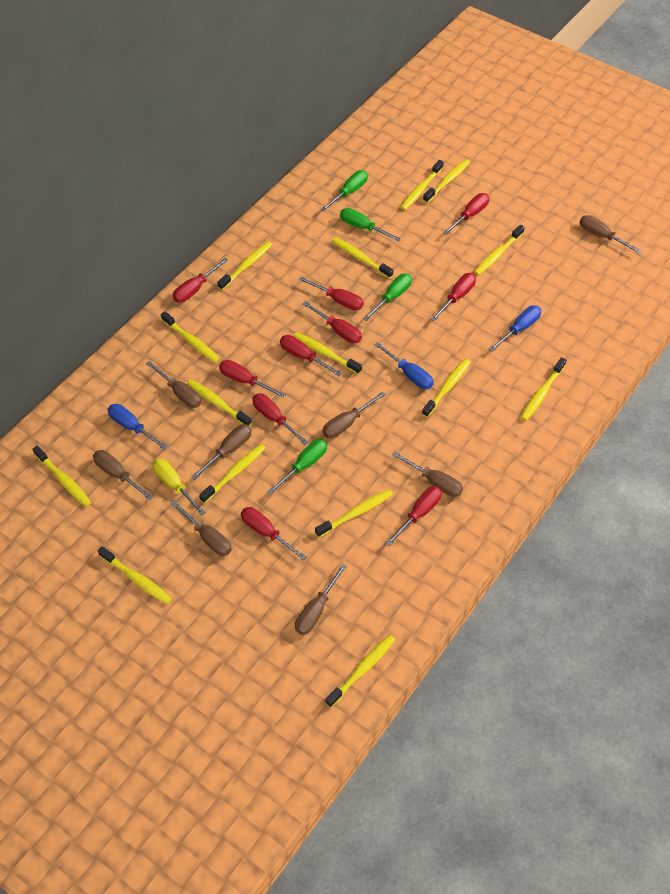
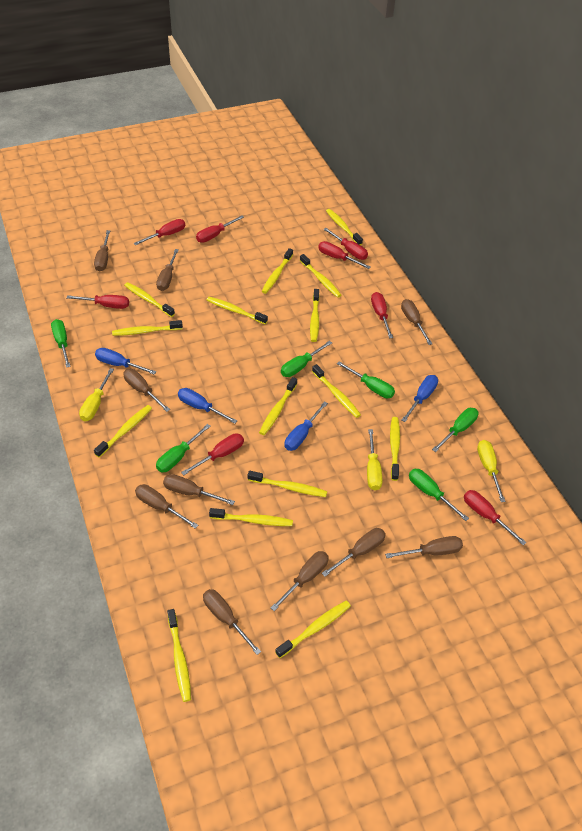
blue screwdriver: 3 -> 4
brown screwdriver: 8 -> 10
green screwdriver: 4 -> 6
red screwdriver: 10 -> 8
yellow screwdriver: 1 -> 3

